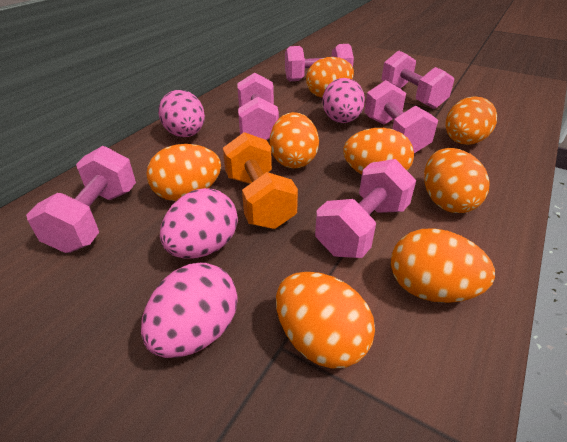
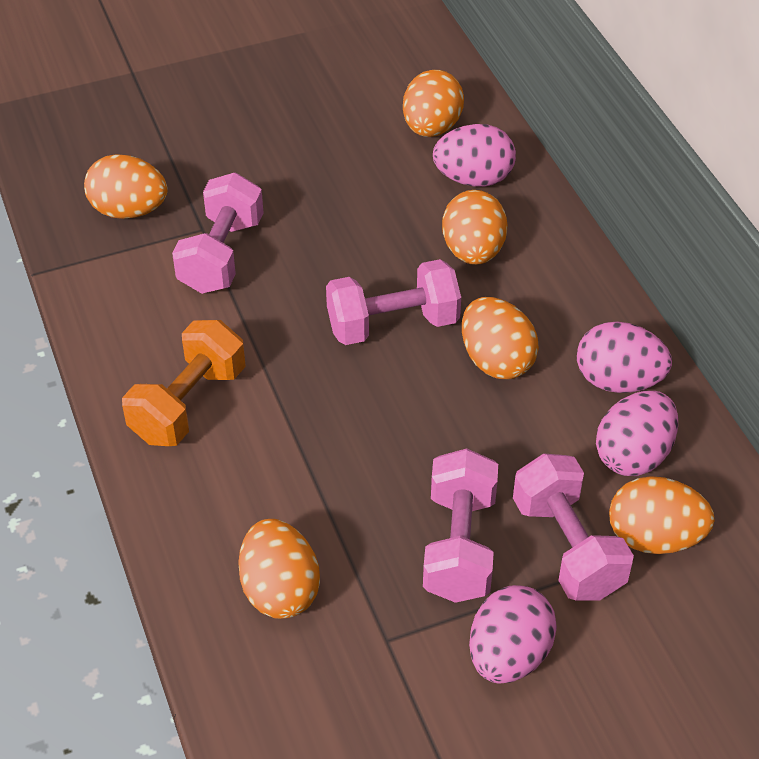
orange egg: 8 -> 6
pink dumbbell: 6 -> 4

